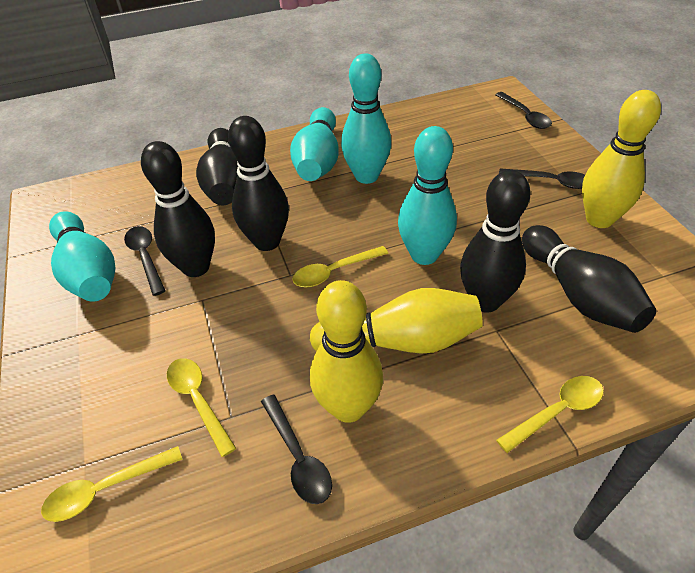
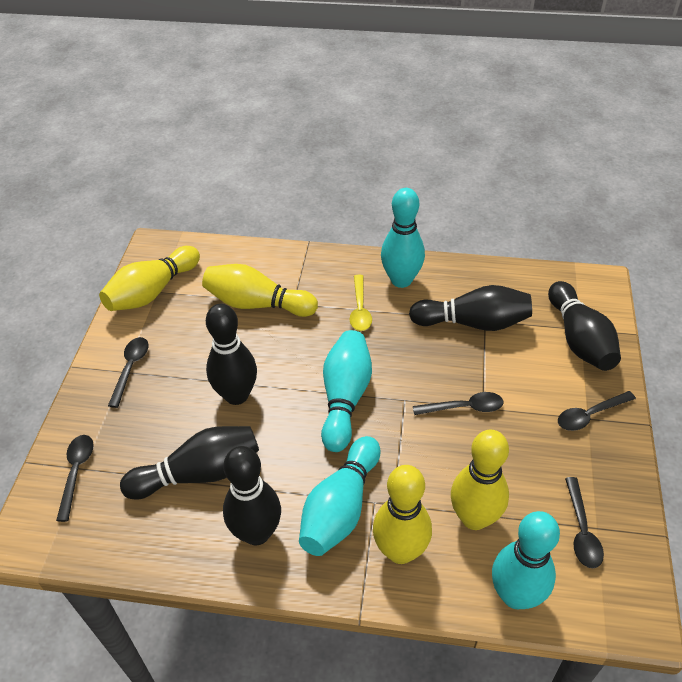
black spoon: 4 -> 5
yellow bowling pin: 3 -> 4
yellow spoon: 4 -> 1

